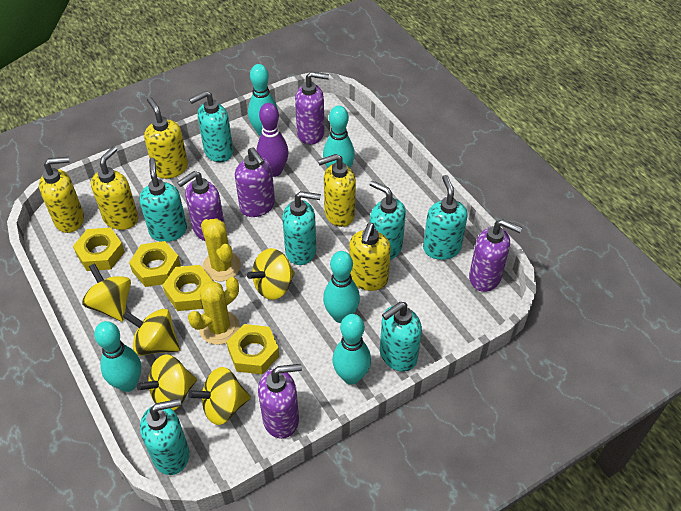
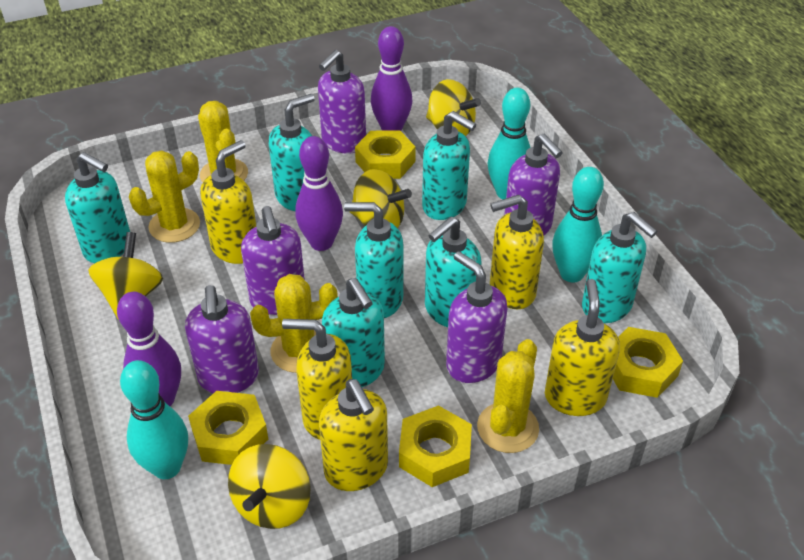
purple bowling pin: 1 -> 3
turquoise bowling pin: 5 -> 3
yellow cactus: 2 -> 4
yellow spinning top: 5 -> 4

